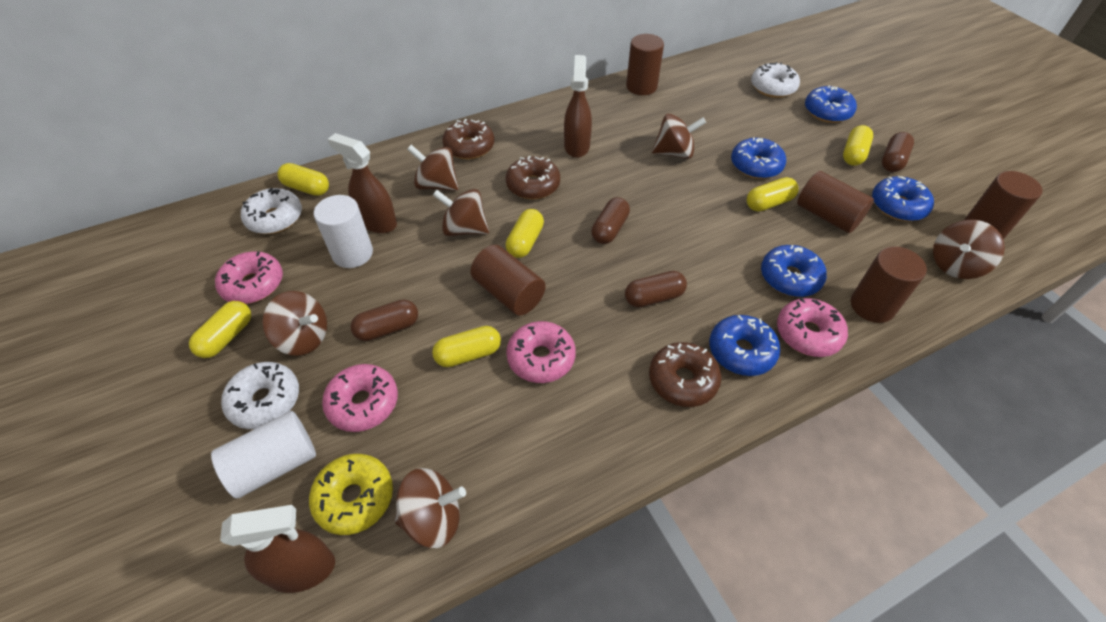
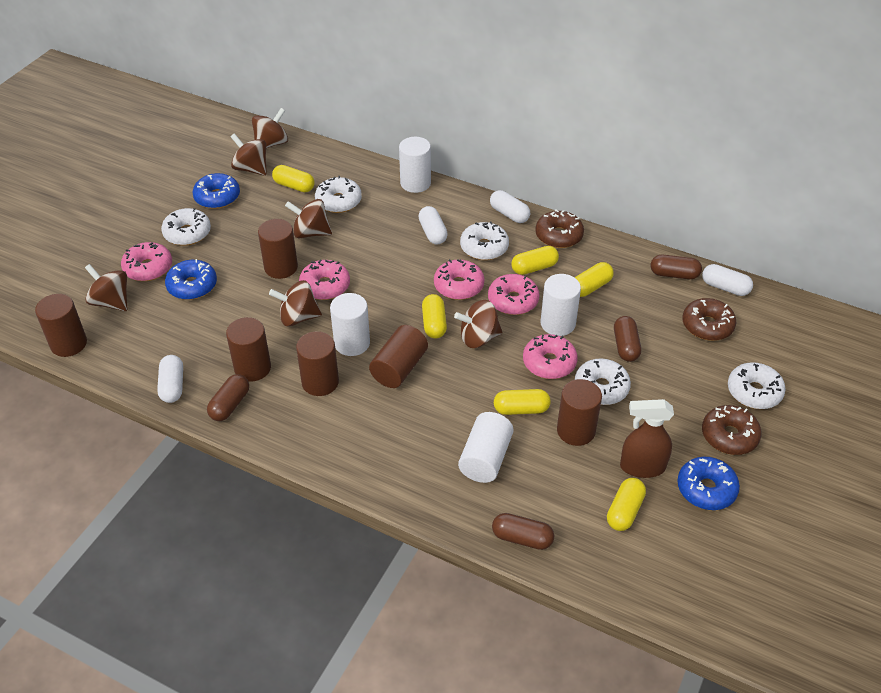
blue donut: 5 -> 3
brown cylinder: 5 -> 6
brown spray bottle: 3 -> 1
pink donut: 4 -> 5
white capsule: 0 -> 4
white cylinder: 2 -> 4
white donut: 3 -> 5
yellow donut: 1 -> 0

